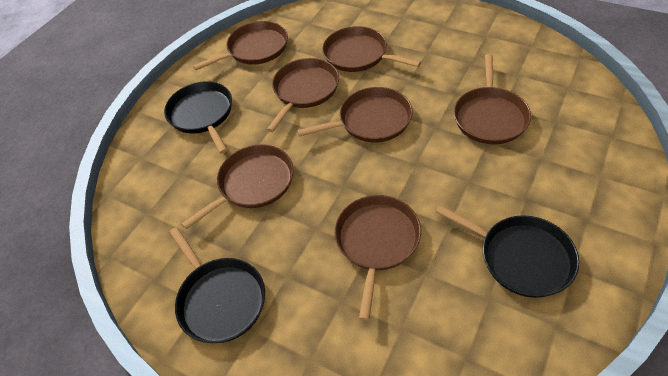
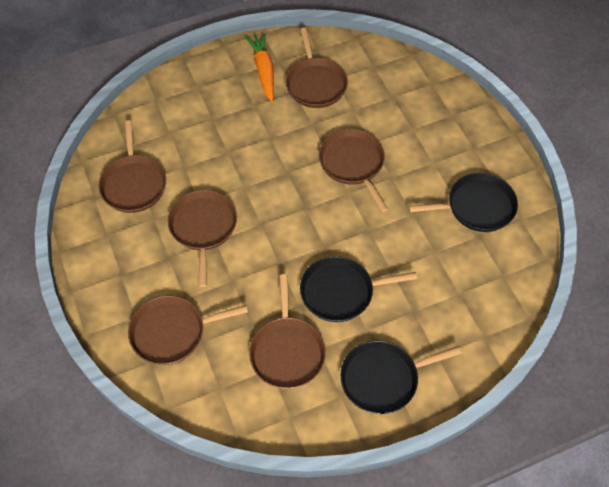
brown pan: 7 -> 6
orange carrot: 0 -> 1

